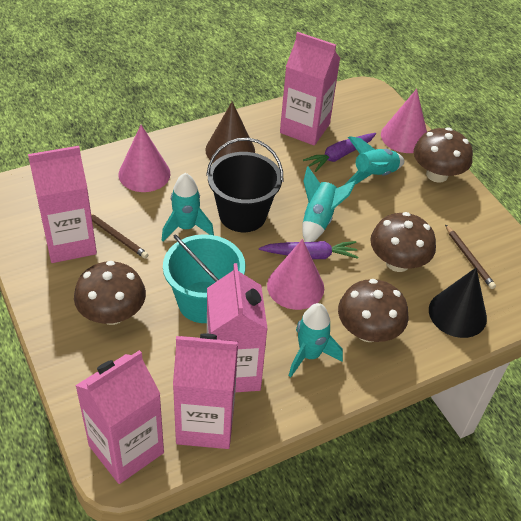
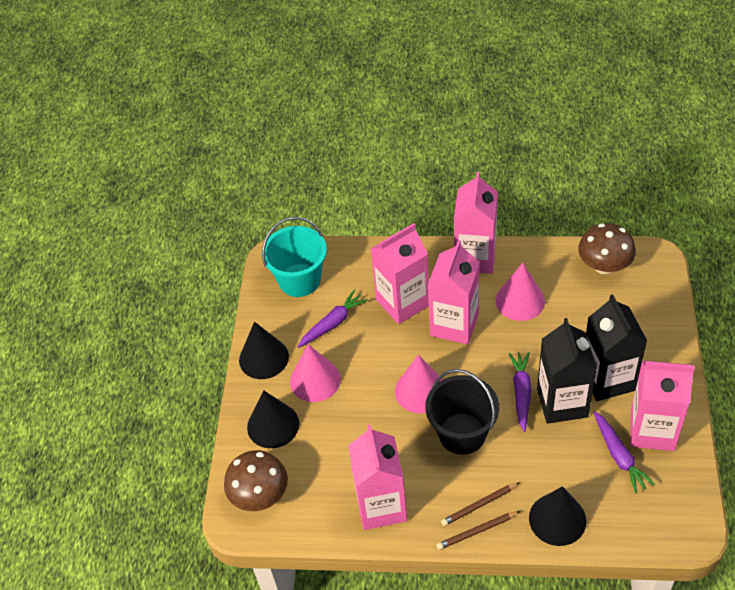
black carton: 0 -> 2
black cone: 1 -> 3
brown cone: 1 -> 0
brown mushroom: 4 -> 2
purple carrot: 2 -> 3
turquoise rocket: 4 -> 0

